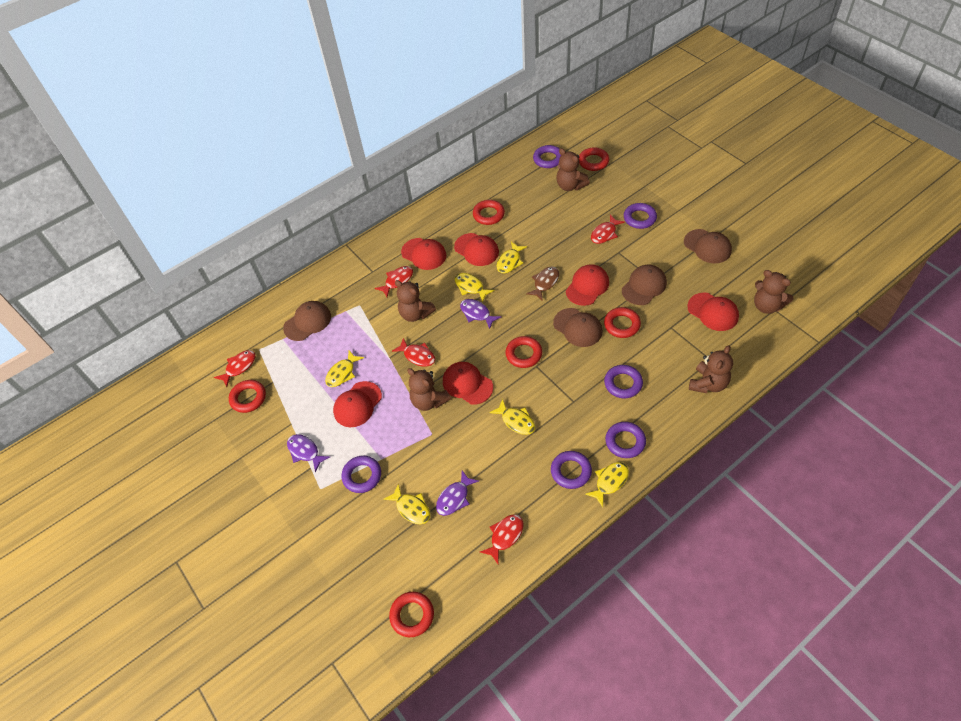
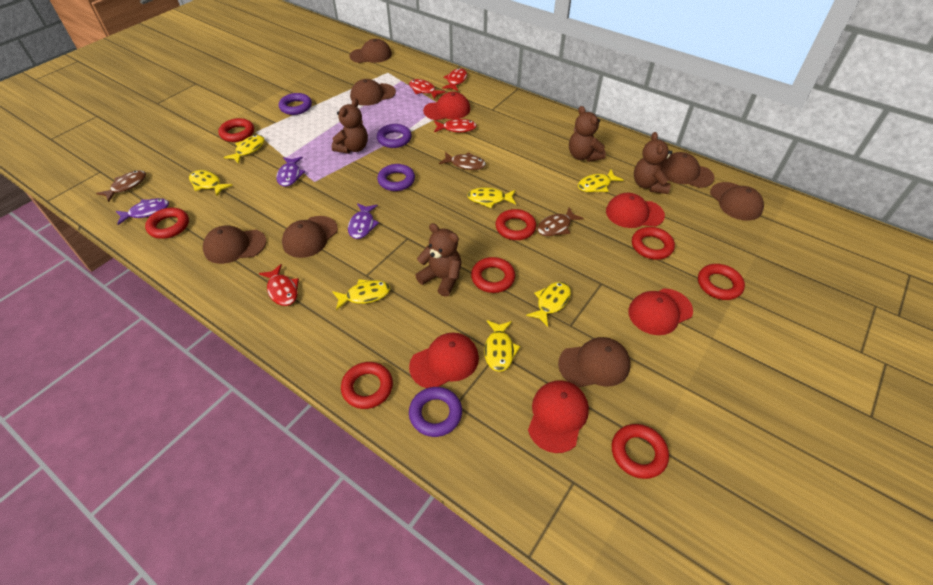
brown cap: 4 -> 7
brown fish: 1 -> 3
brown teddy bear: 5 -> 4
purple ring: 6 -> 4
red cap: 6 -> 5
red fish: 5 -> 4
red ring: 6 -> 8
yellow fish: 6 -> 7

